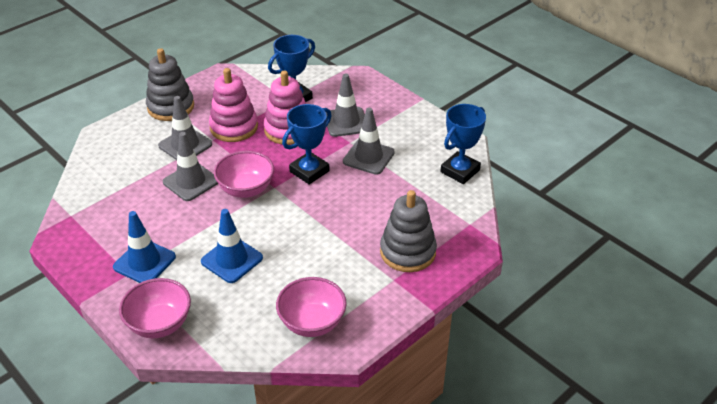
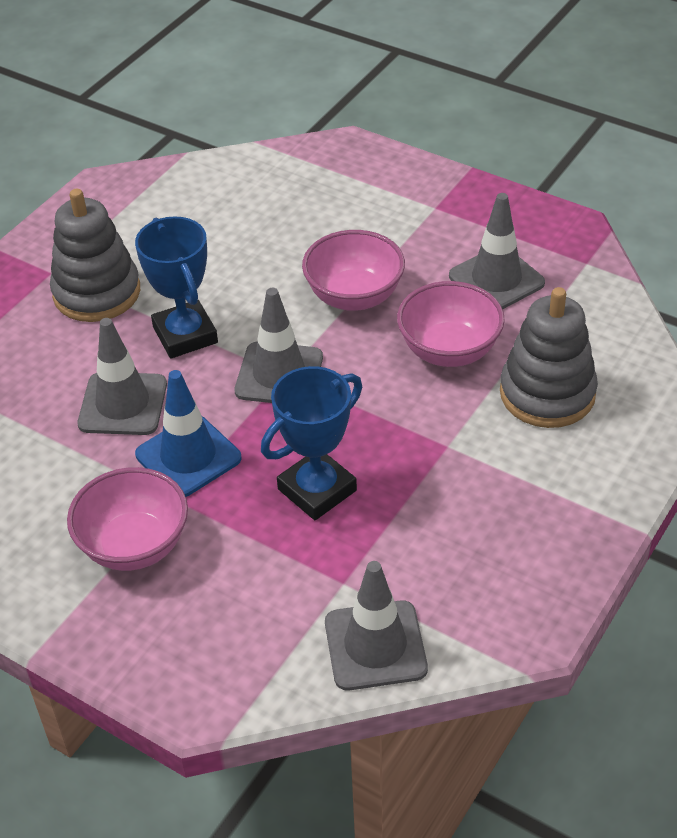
blue traffic cone: 2 -> 1
blue trophy: 3 -> 2
pink stacking toy: 2 -> 0

